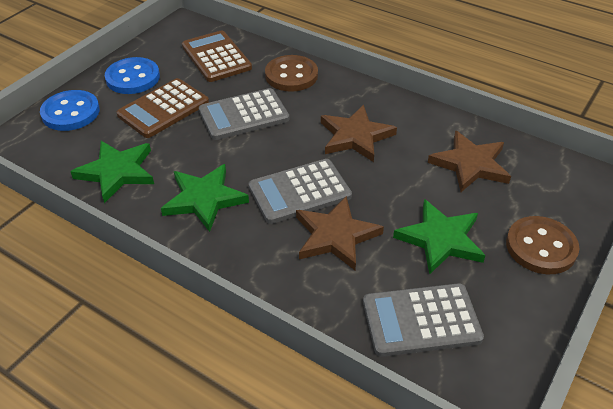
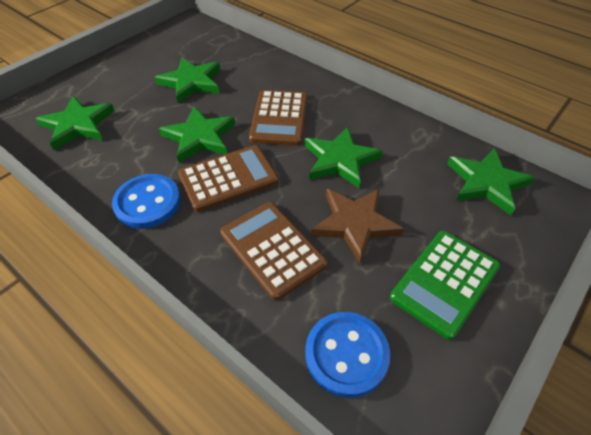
brown button: 2 -> 0
brown calculator: 2 -> 3
brown star: 3 -> 1
green calculator: 0 -> 1
green star: 3 -> 5
grey calculator: 3 -> 0

